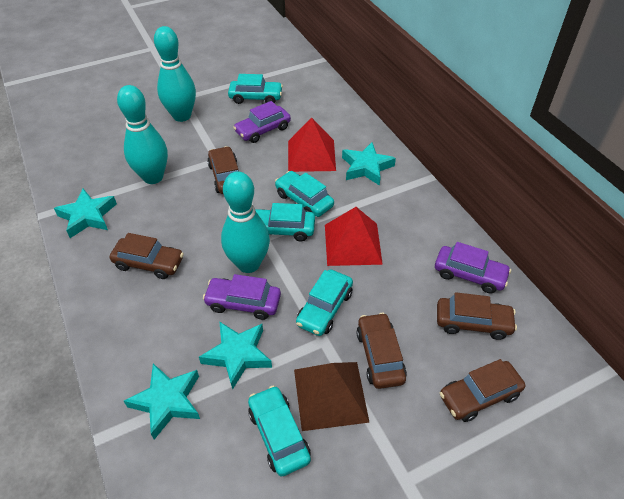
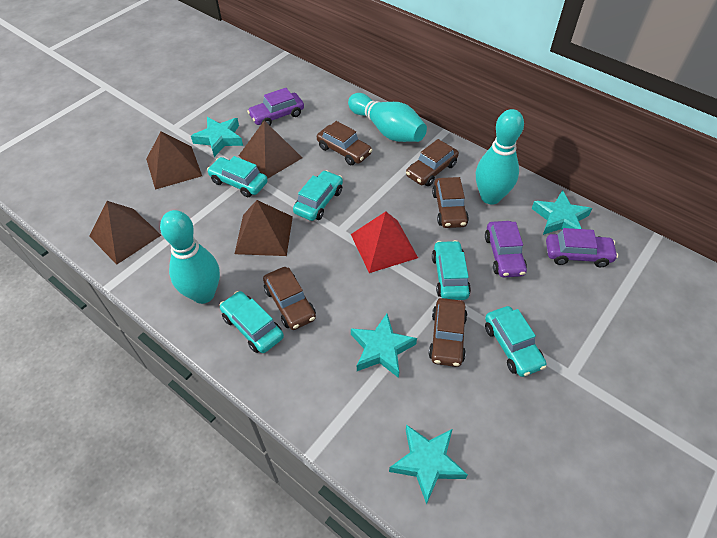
brown pyramid: 1 -> 4
red pyramid: 2 -> 1

